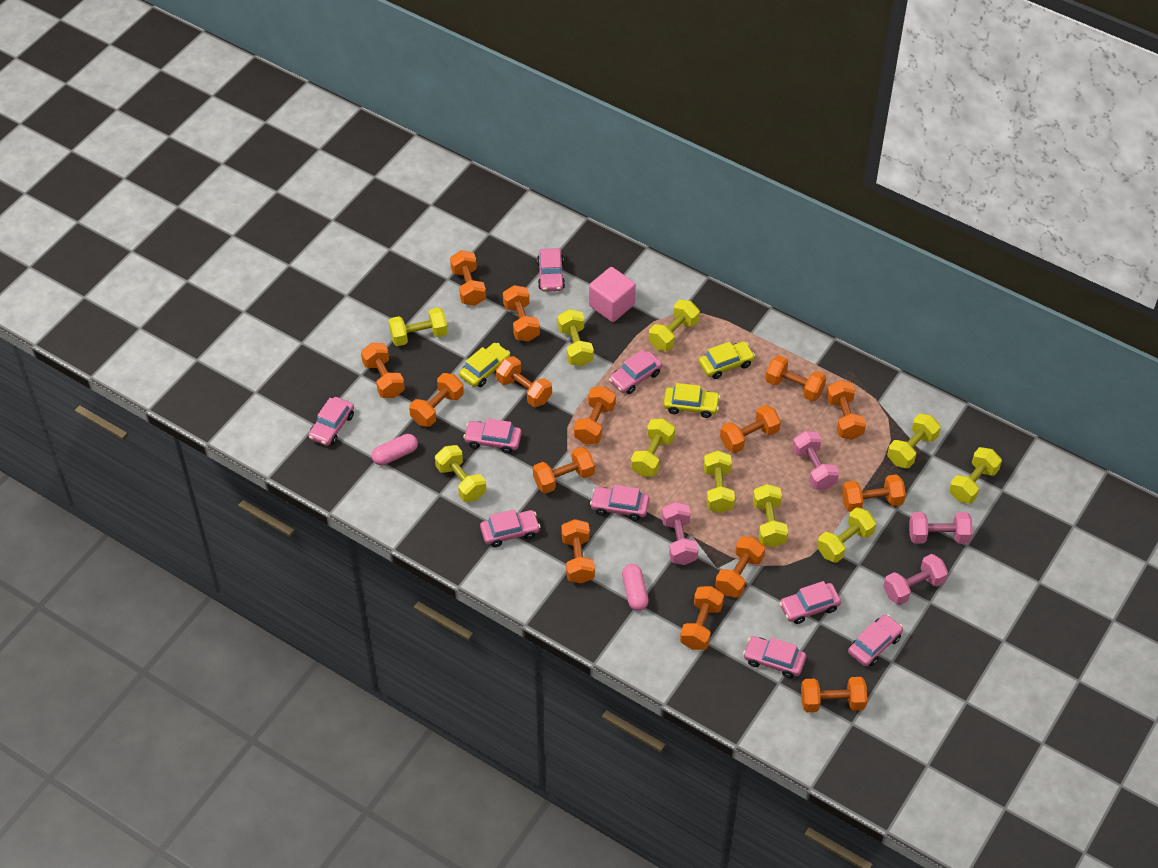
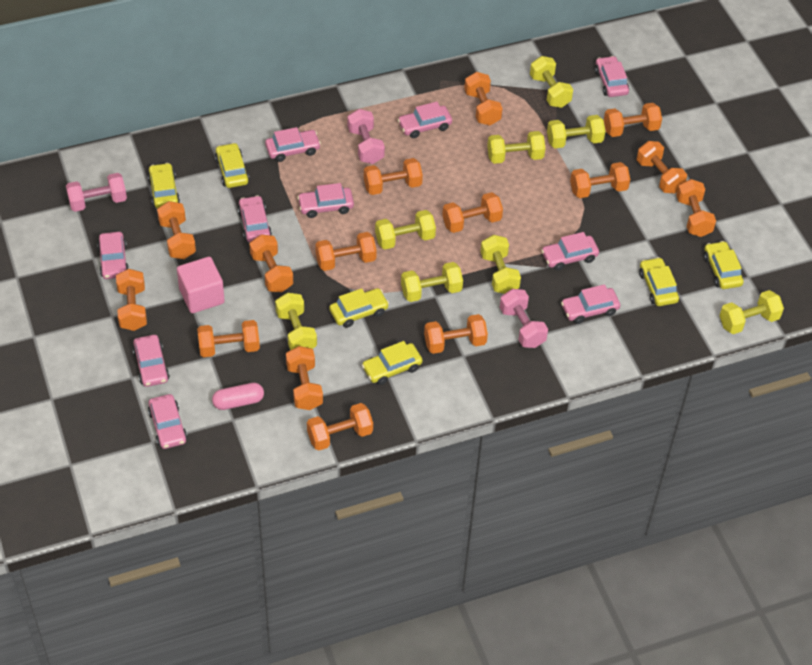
pink capsule: 2 -> 1
pink car: 9 -> 10
pink dumbbell: 4 -> 3
yellow car: 3 -> 6
yellow dumbbell: 10 -> 8

